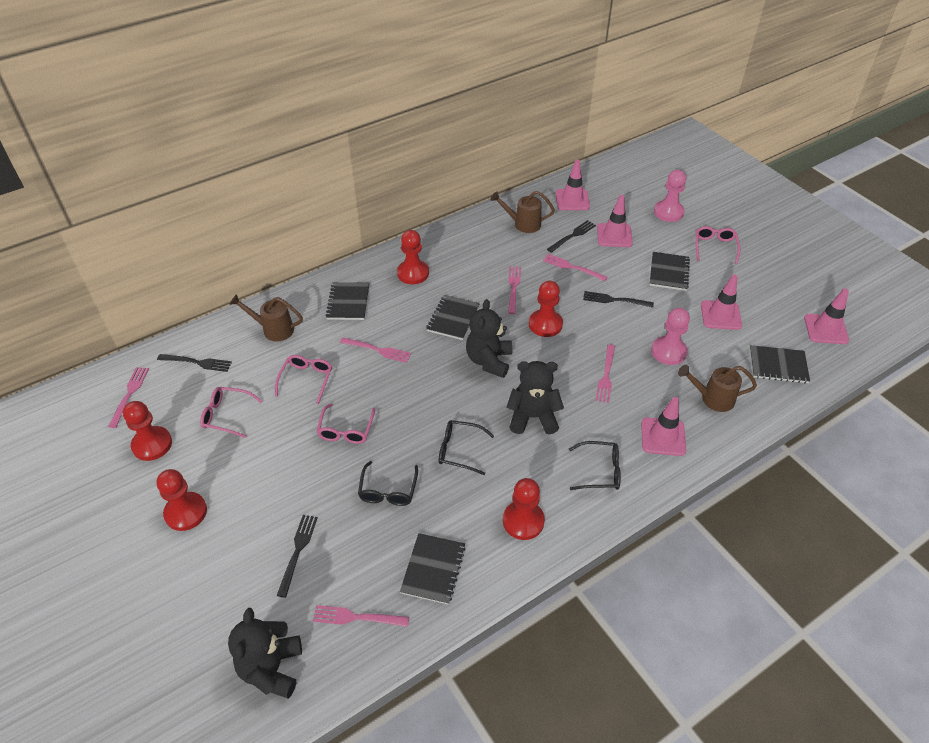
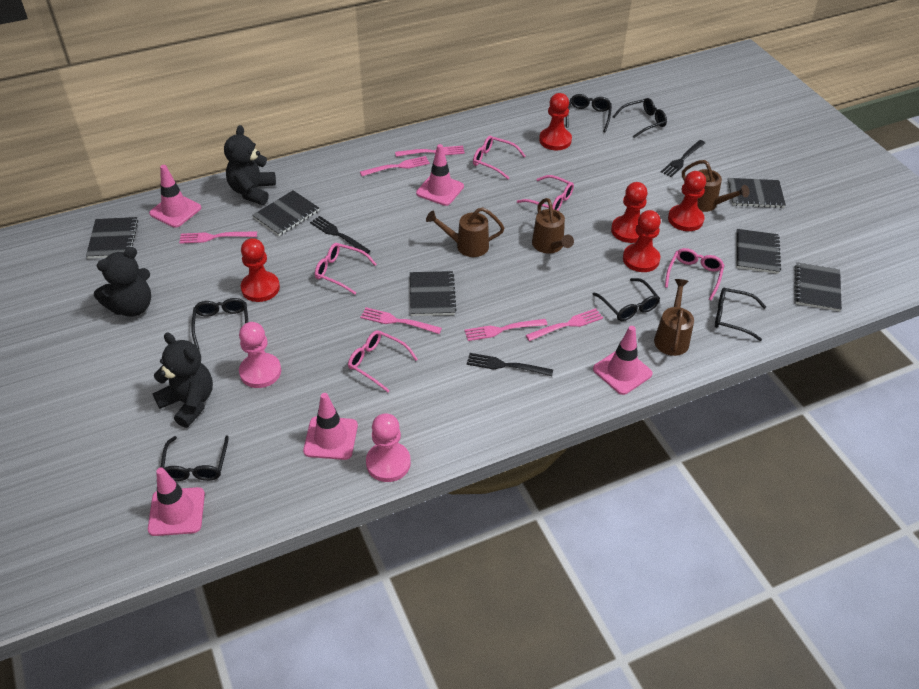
black fork: 4 -> 3
black glasses: 3 -> 6
black notebook: 5 -> 6
brown watering can: 3 -> 4
pink glasses: 4 -> 5

